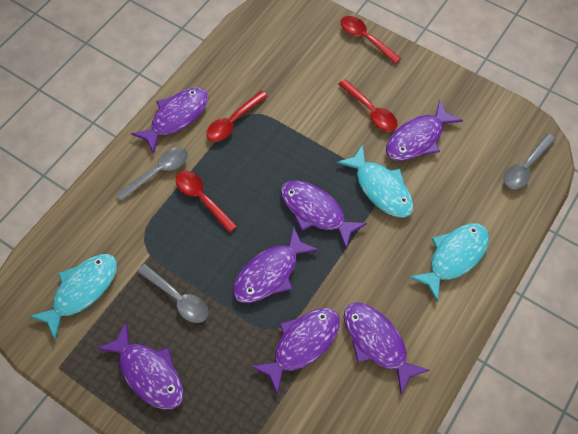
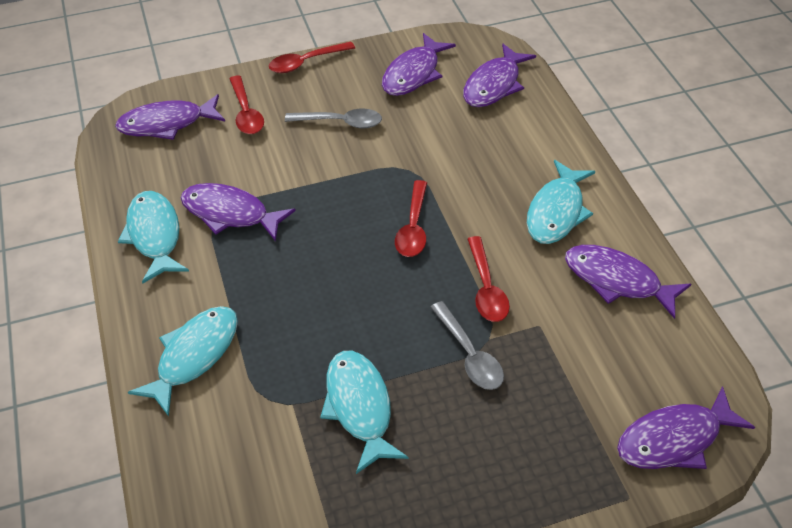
grey spoon: 3 -> 2
purple fish: 7 -> 6
turquoise fish: 3 -> 4

